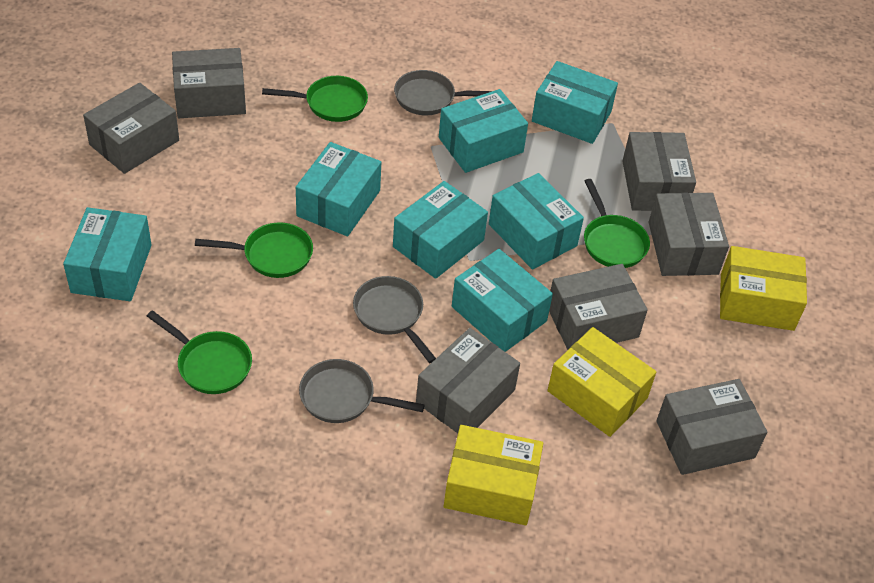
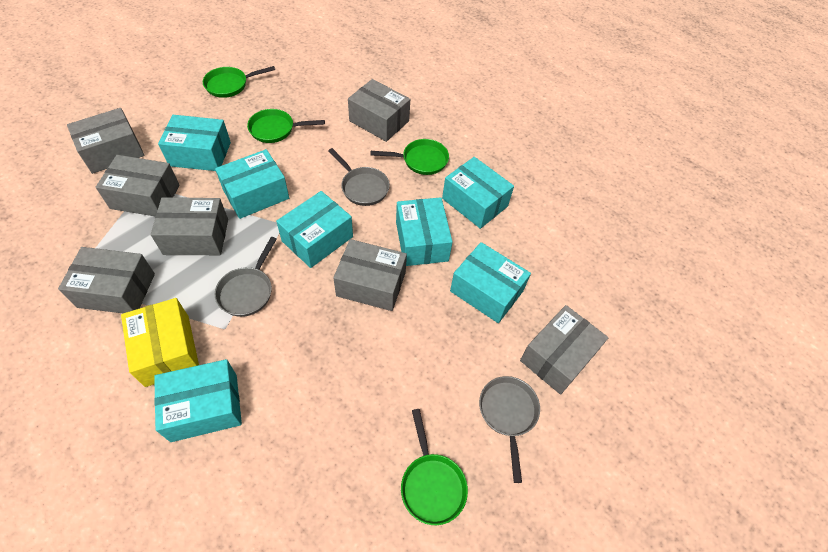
yellow box: 3 -> 1

